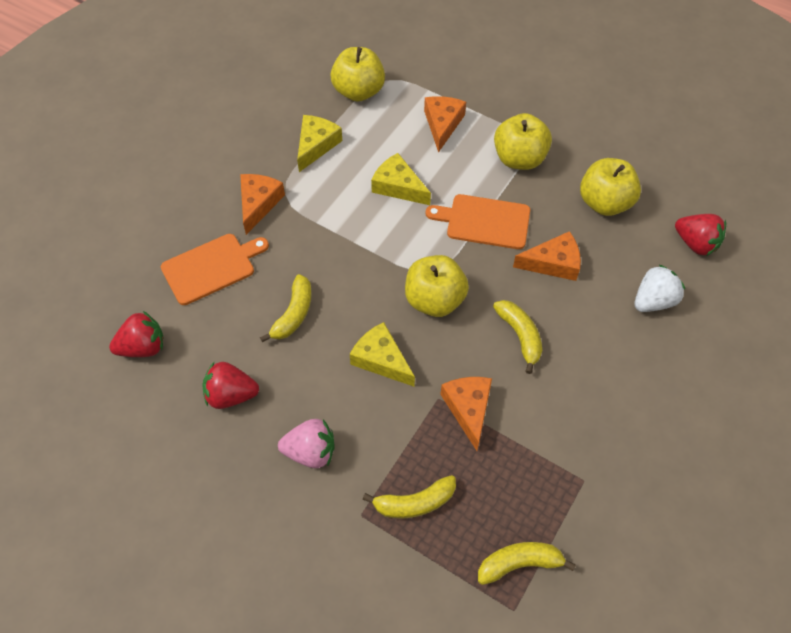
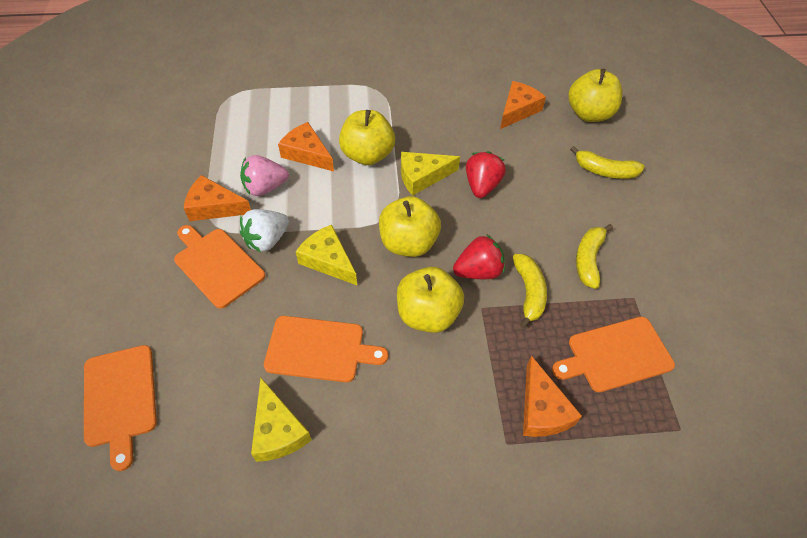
orange cutting board: 2 -> 4
red strawberry: 3 -> 2
yellow banana: 4 -> 3

